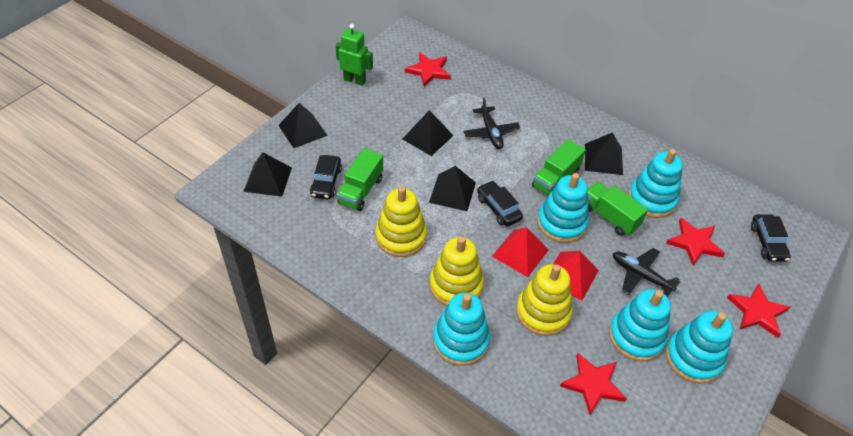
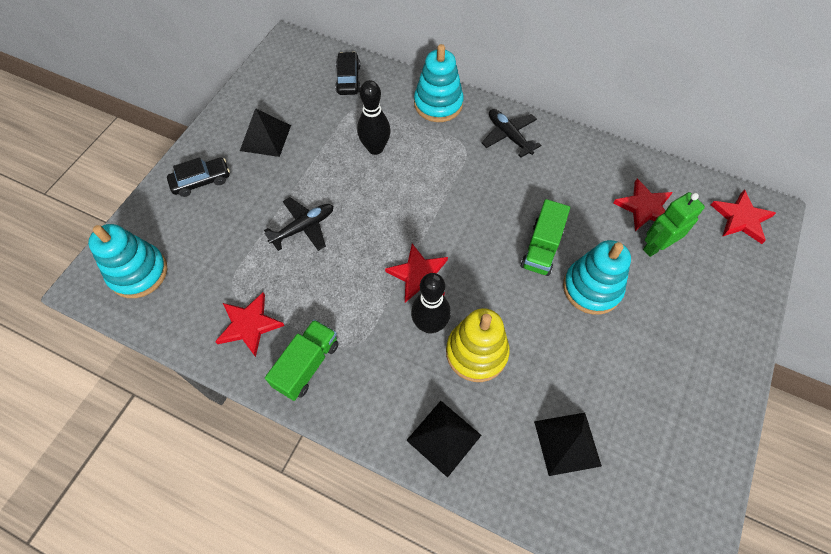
black bowling pin: 0 -> 2
black car: 3 -> 2
black pyramid: 5 -> 3
green truck: 3 -> 2
red pyramid: 2 -> 0
turquoise stacking toy: 5 -> 3
yellow stacking toy: 3 -> 1

